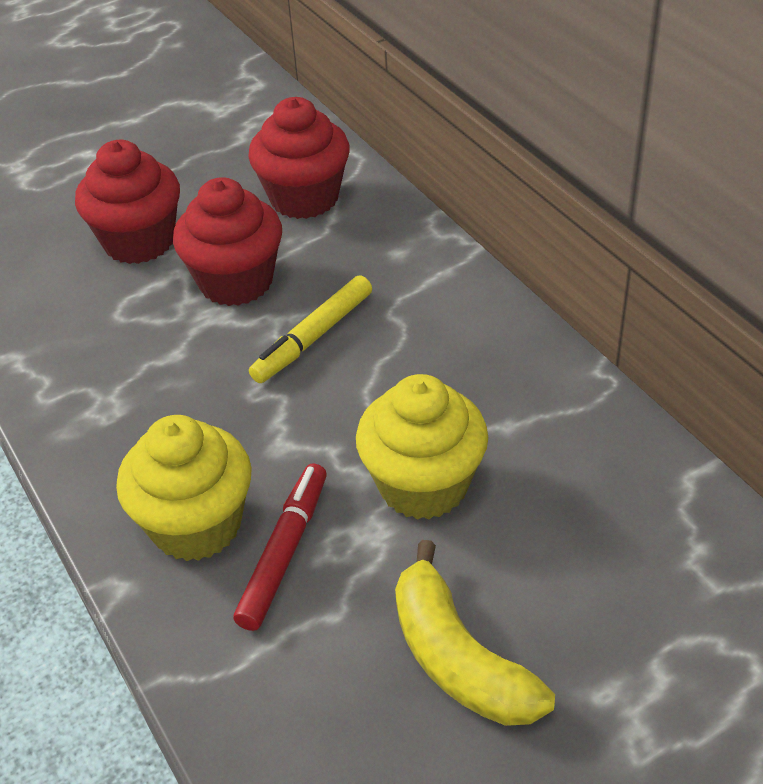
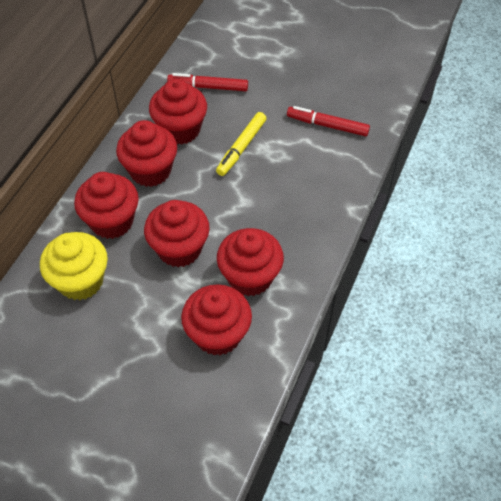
red cupcake: 3 -> 6
red marker: 1 -> 2
yellow banana: 1 -> 0
yellow cupcake: 2 -> 1

